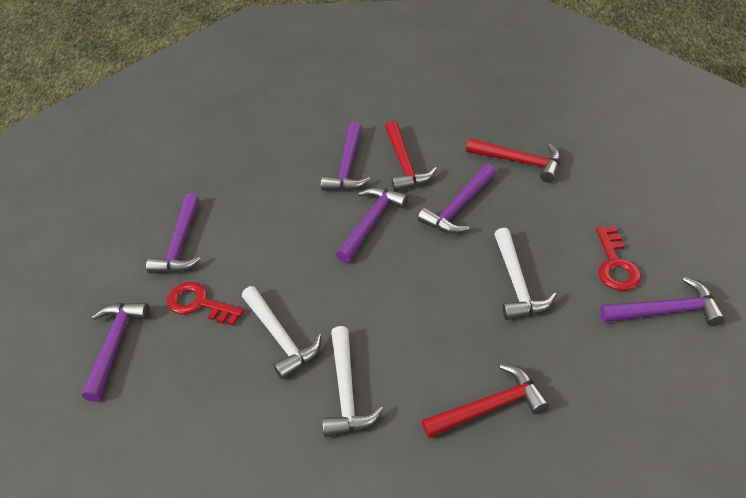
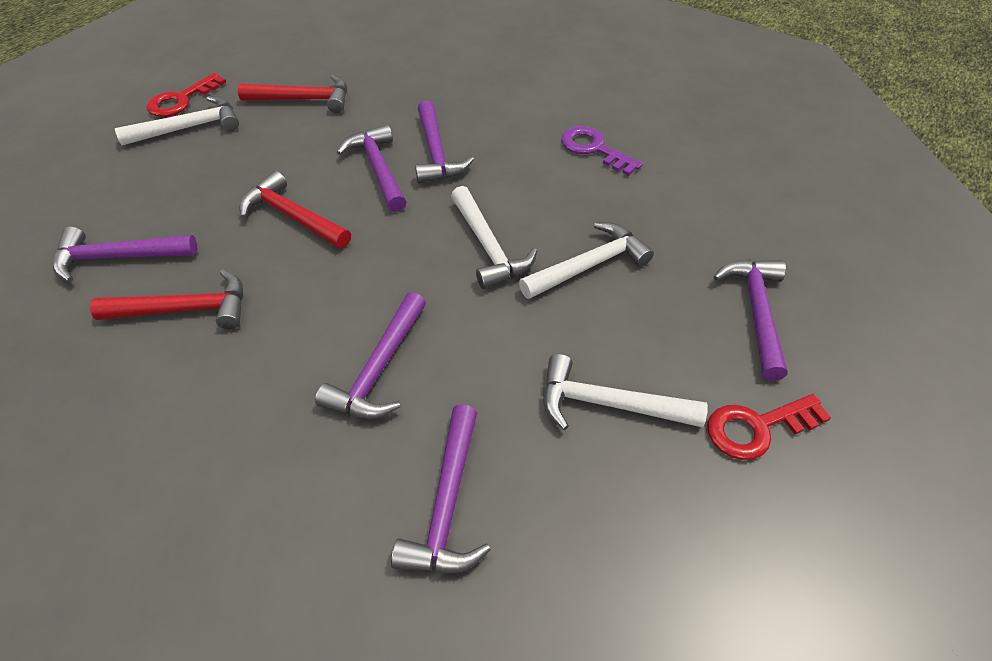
purple key: 0 -> 1
white hammer: 3 -> 4

